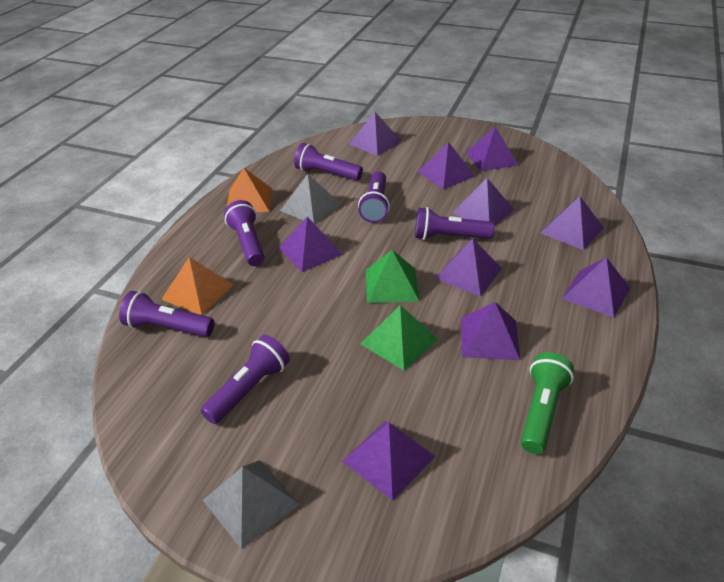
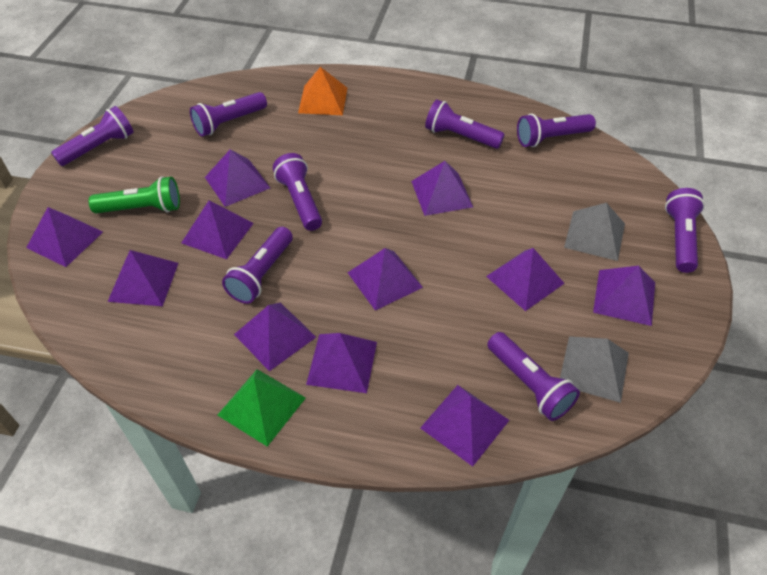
green pyramid: 2 -> 1
orange pyramid: 2 -> 1
purple flashlight: 6 -> 8
purple pyramid: 10 -> 11

